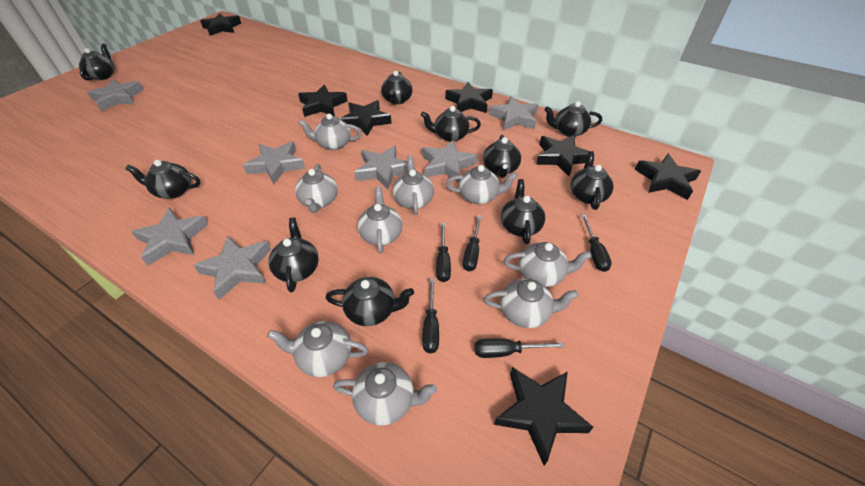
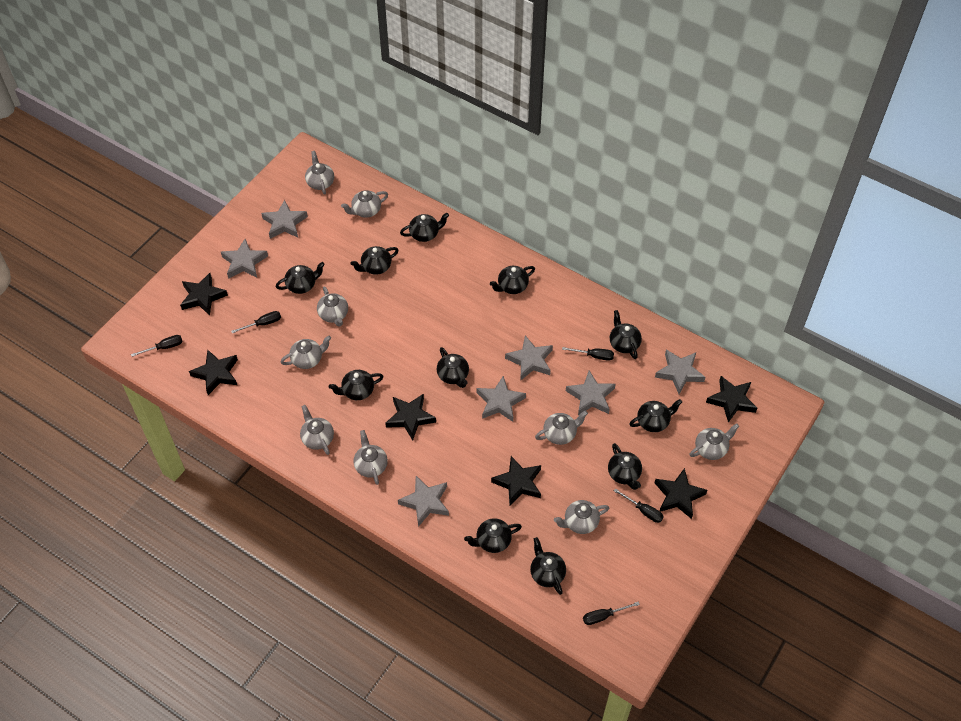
black star: 7 -> 6
black teapot: 10 -> 11

